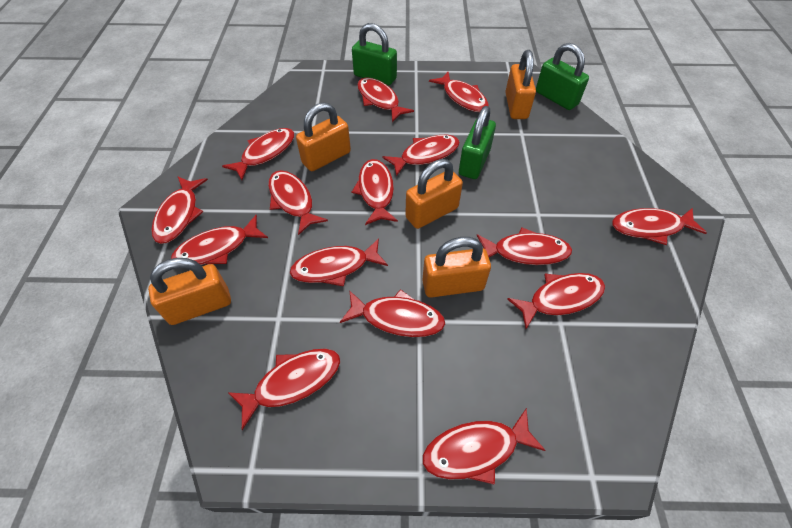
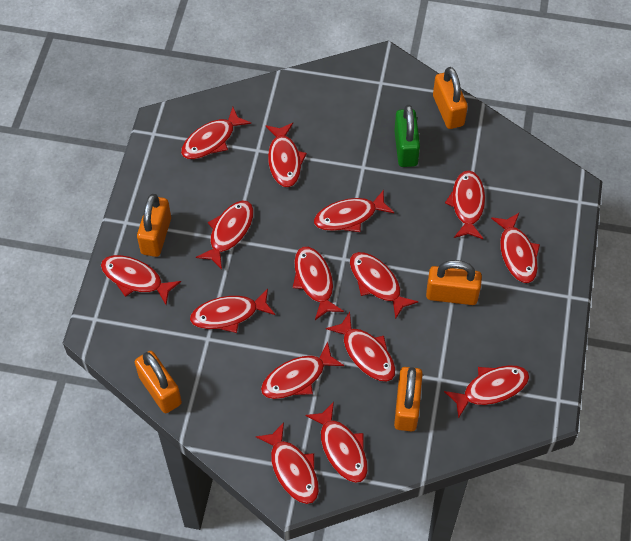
green padlock: 3 -> 1

